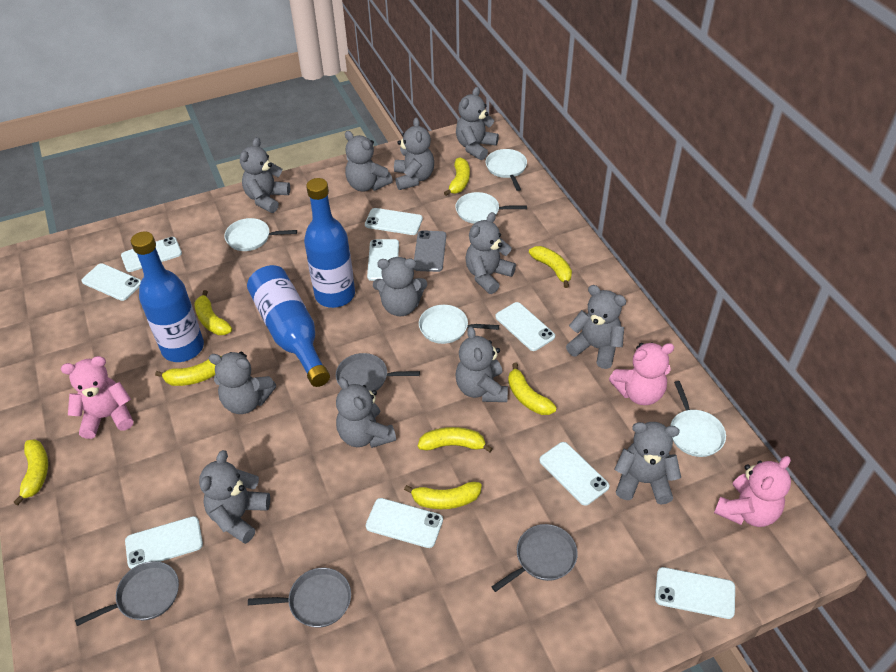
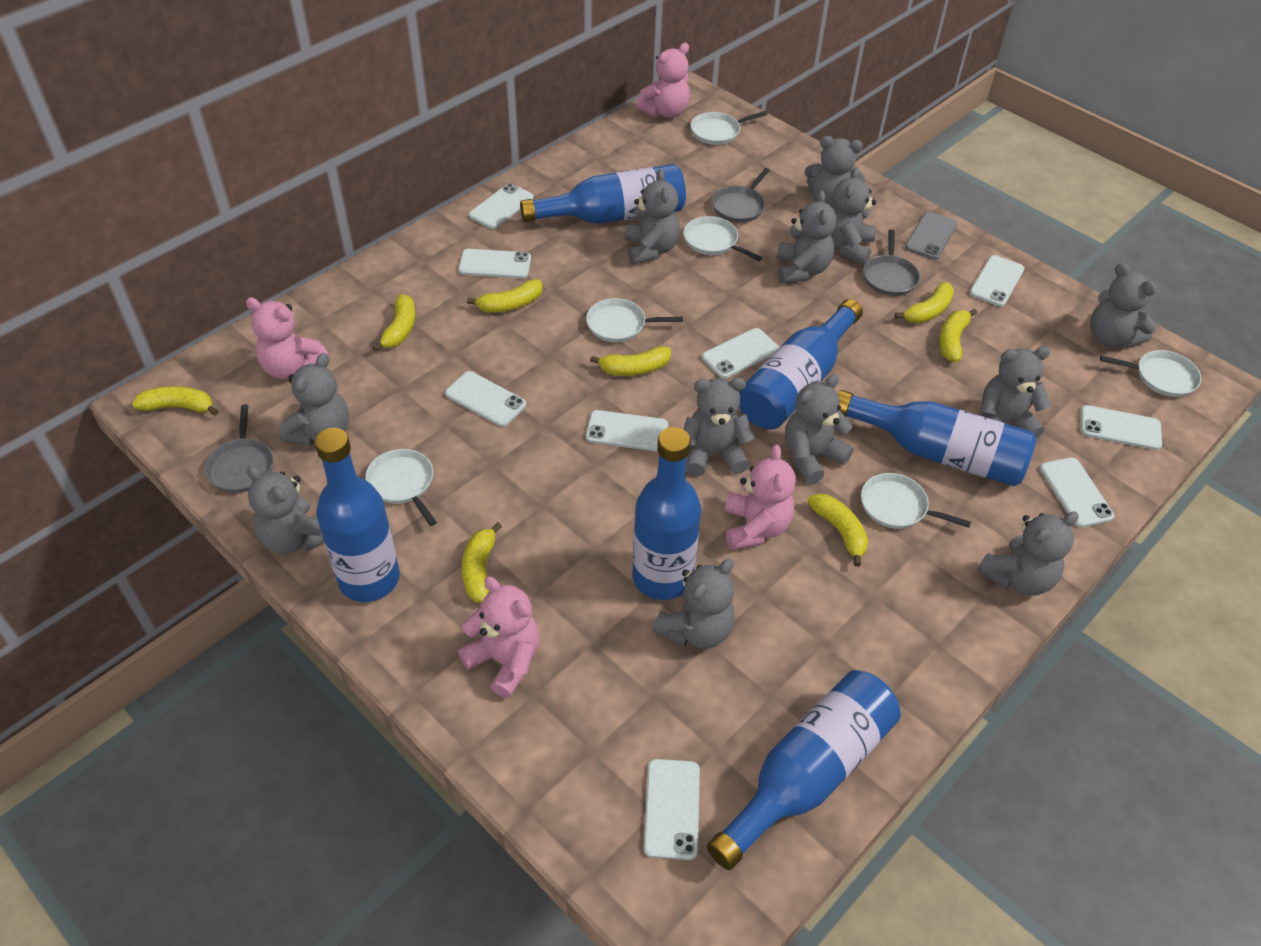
blue bottle: 3 -> 6
grey pan: 4 -> 3
pink teddy bear: 3 -> 4
white pan: 5 -> 6

